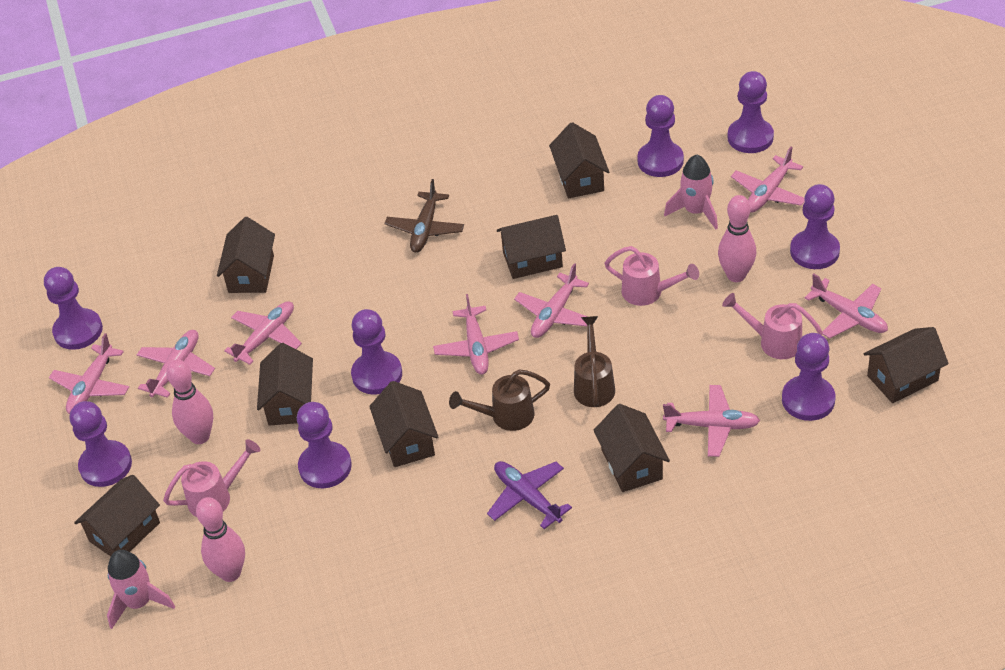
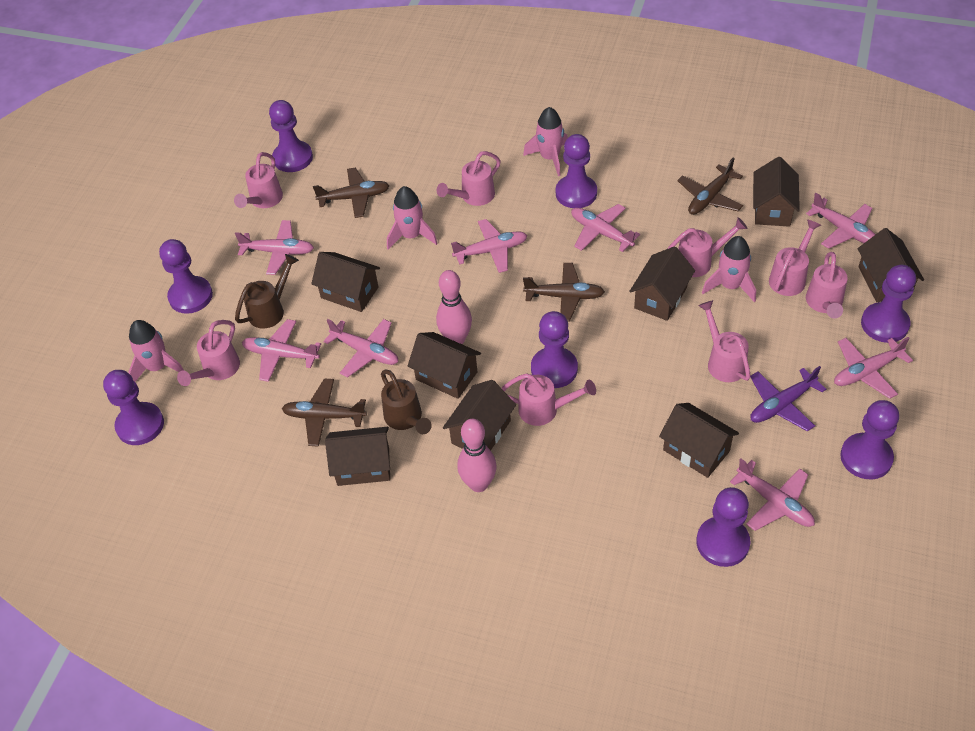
brown plane: 1 -> 4
pink bowling pin: 3 -> 2
pink rocket: 2 -> 4
pink watering can: 3 -> 8

